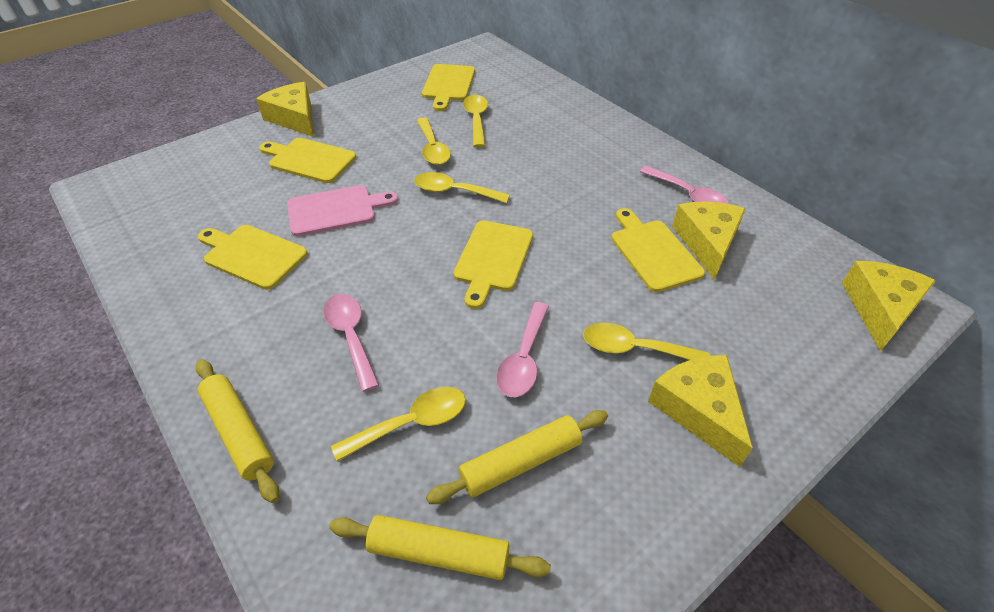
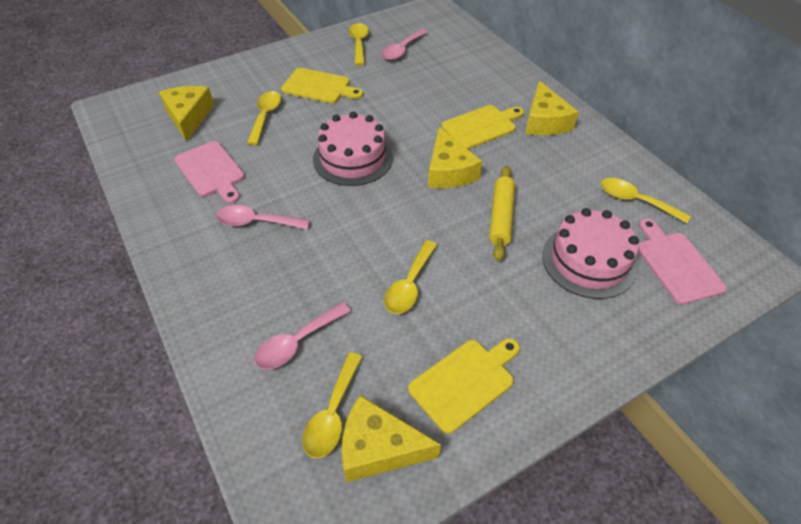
pink cake: 0 -> 2
pink cutting board: 1 -> 2
yellow cutting board: 5 -> 3
yellow rolling pin: 3 -> 1

